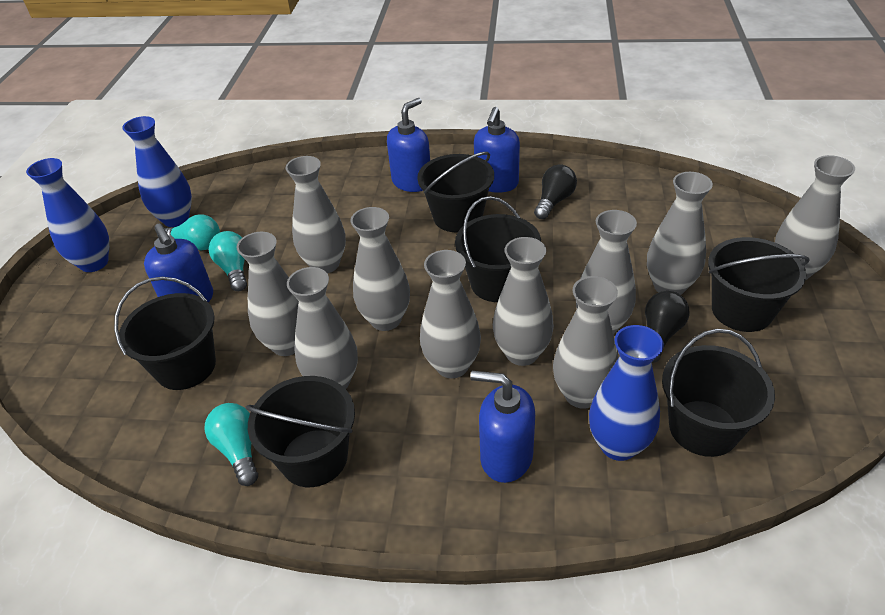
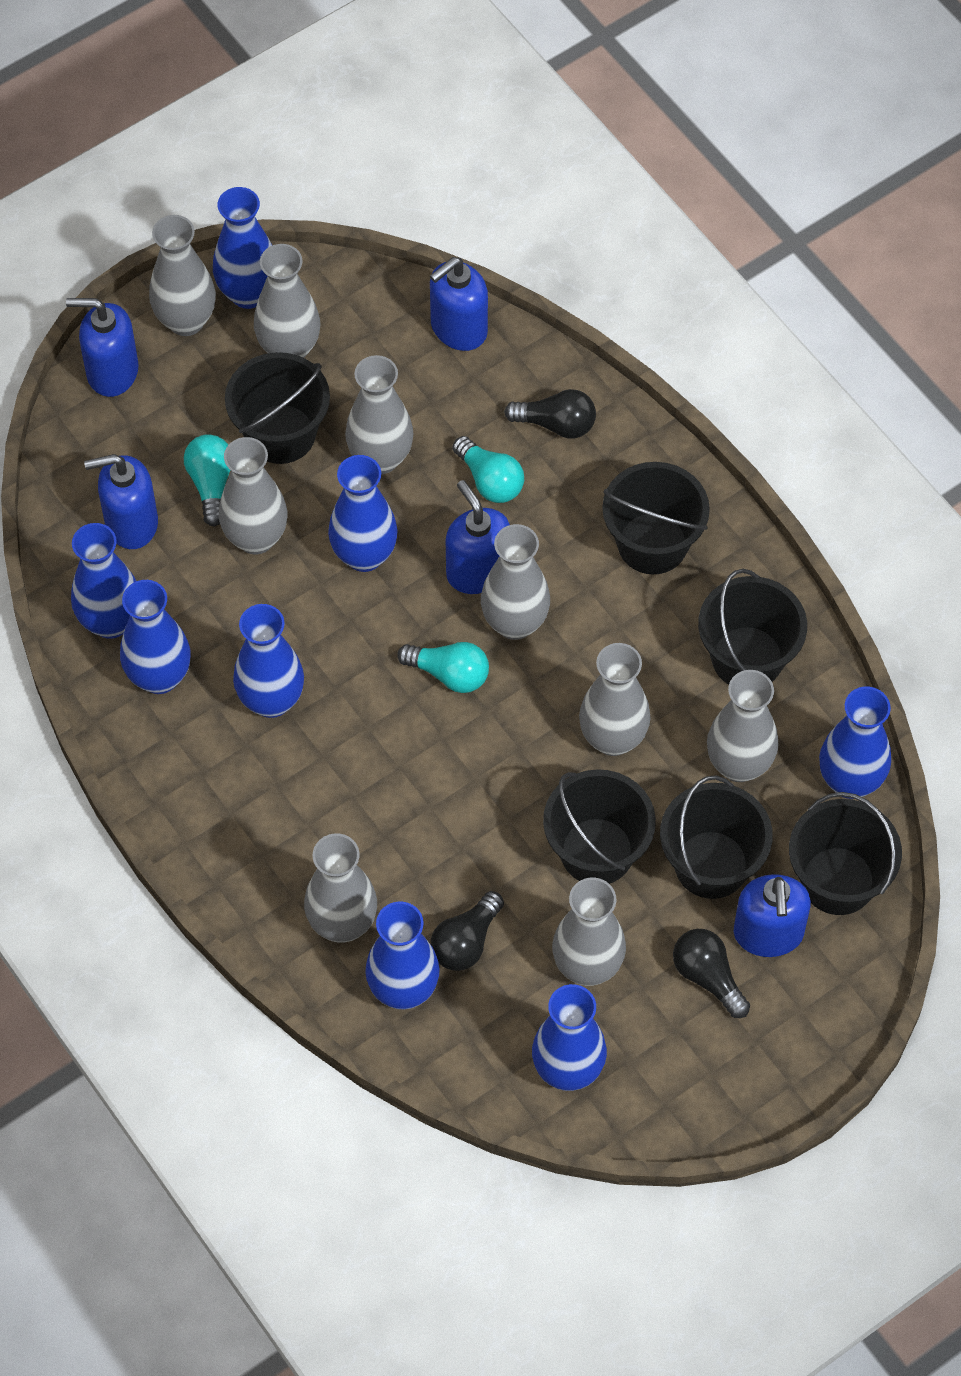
black light bulb: 2 -> 3
blue soap dispenser: 4 -> 5
blue vase: 3 -> 8
grey vase: 10 -> 9

